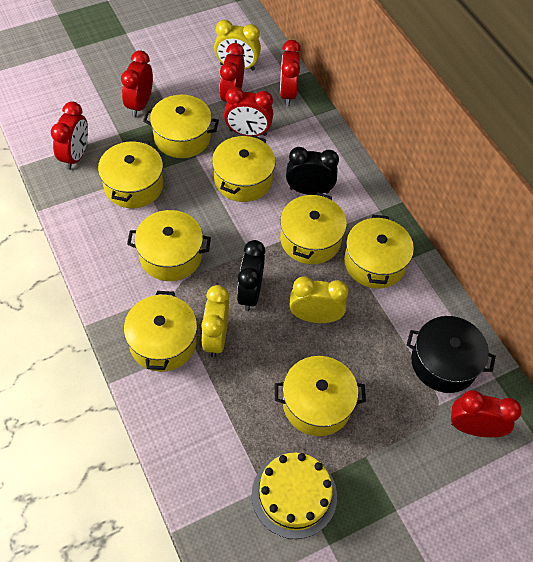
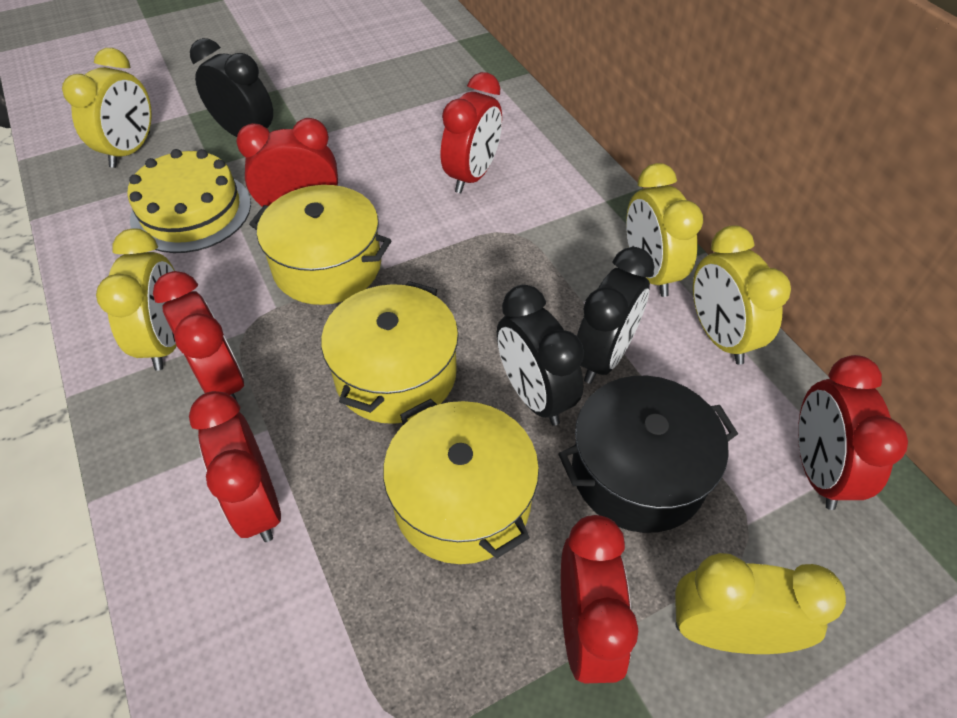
black clock: 2 -> 3
yellow clock: 3 -> 5
yellow pot: 8 -> 3

